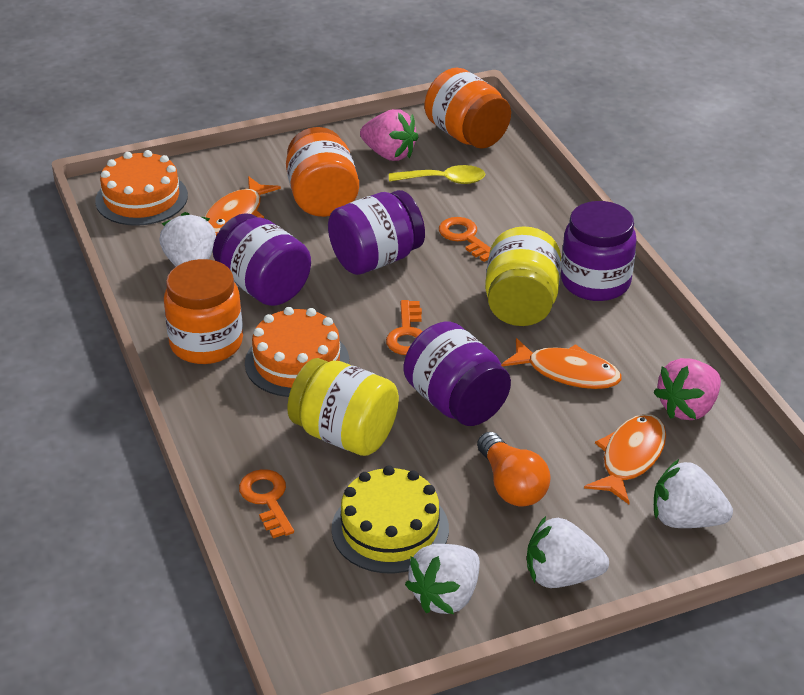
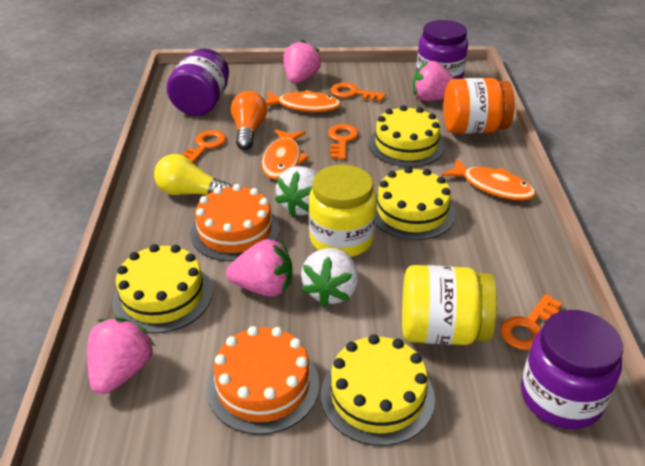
orange jar: 3 -> 1
orange key: 3 -> 4
pink strawberry: 2 -> 4
purple jar: 4 -> 3
white strawberry: 4 -> 2
yellow cake: 1 -> 4
yellow light bulb: 0 -> 1
yellow spoon: 1 -> 0

